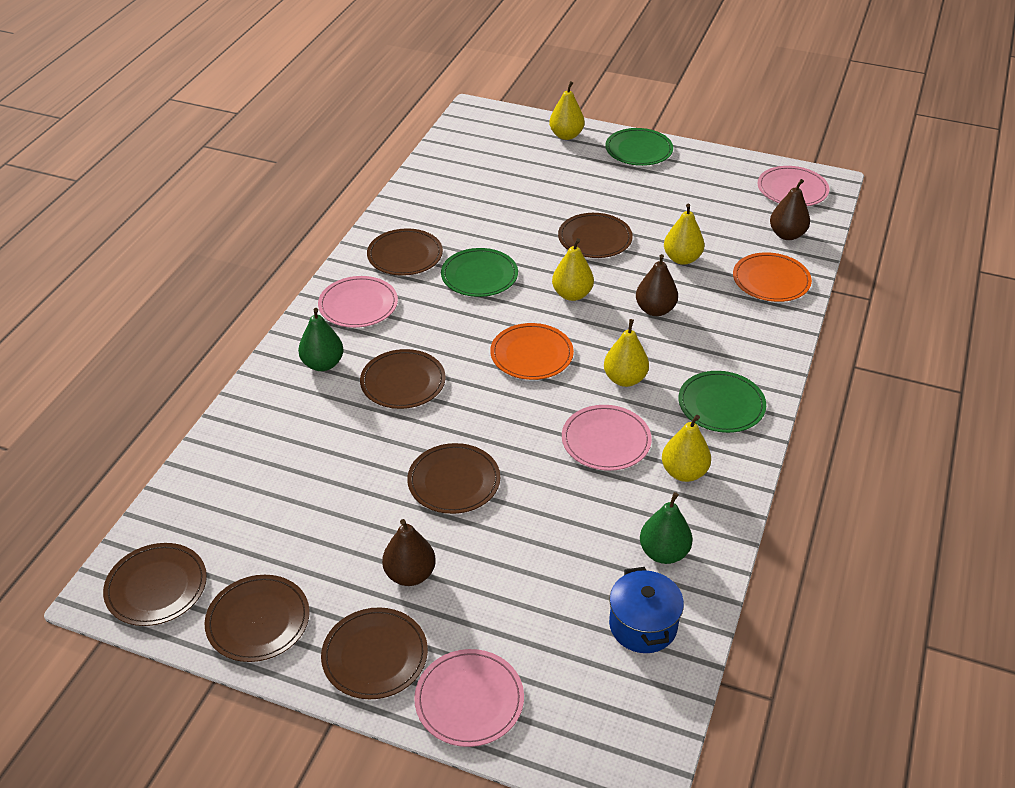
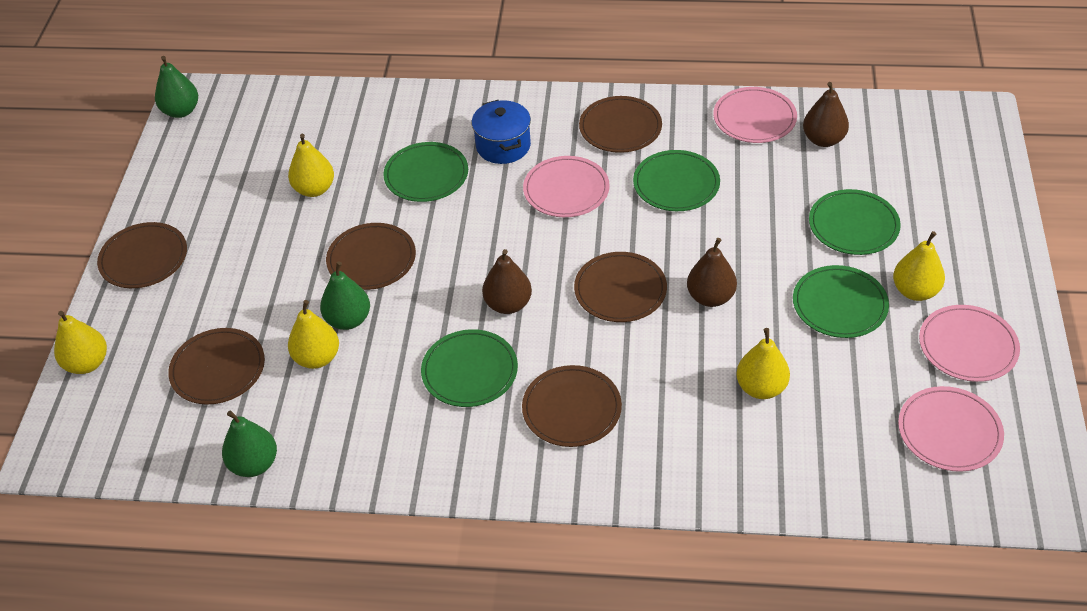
brown plate: 7 -> 6
green pear: 2 -> 3
green plate: 3 -> 5
orange plate: 2 -> 0

